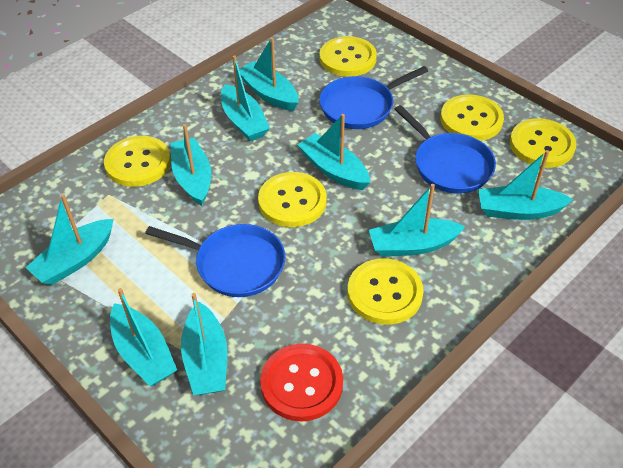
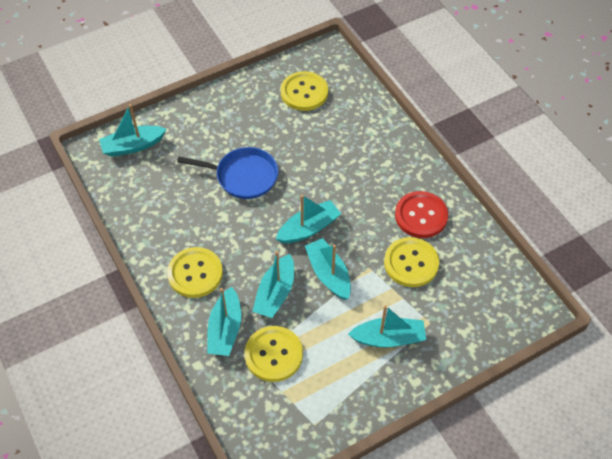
blue pan: 3 -> 1
turquoise boat: 9 -> 6
yellow button: 6 -> 4

